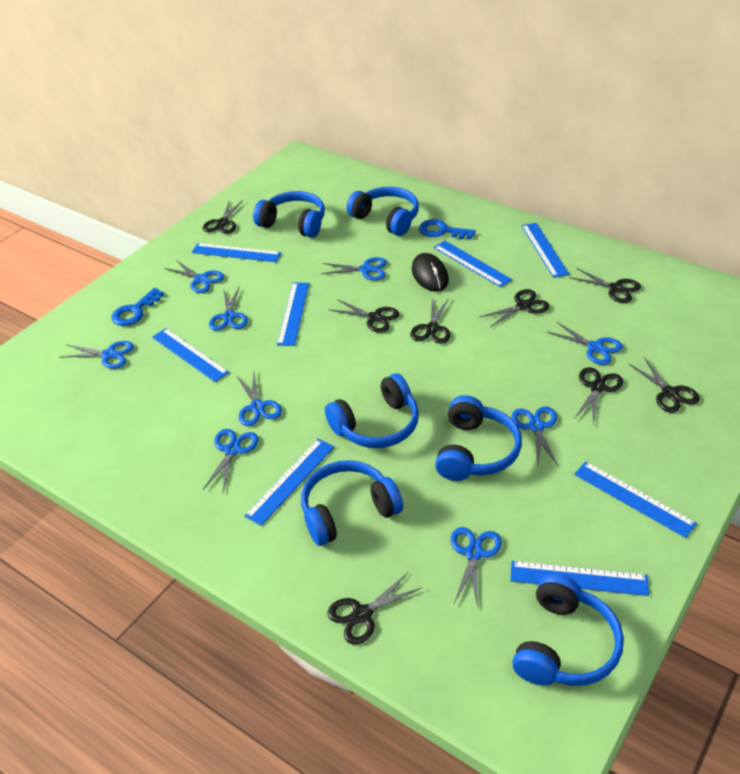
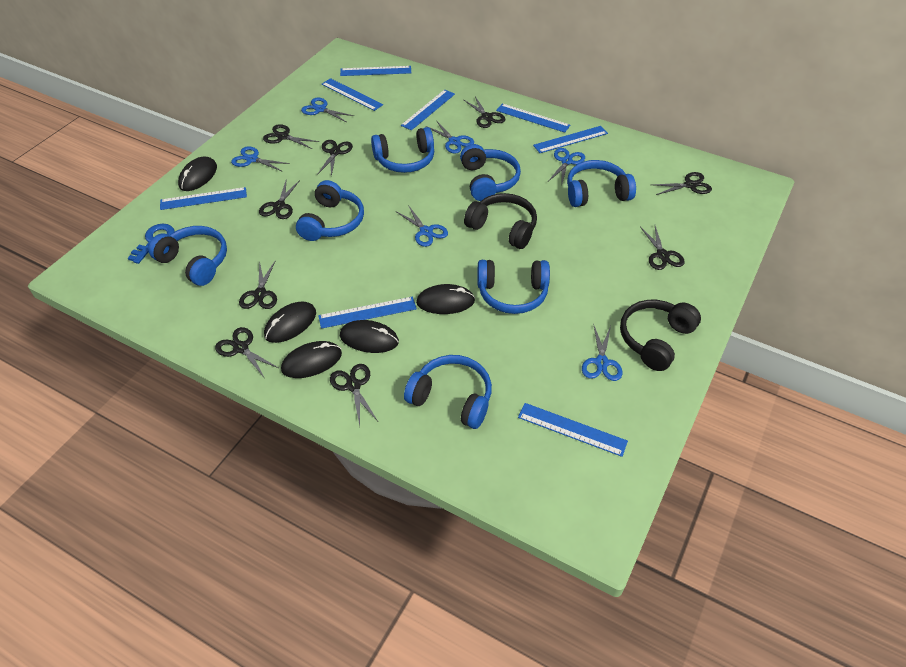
black headphones: 0 -> 2
black mouse: 1 -> 5
black scissors: 8 -> 9
blue headphones: 6 -> 7
blue key: 2 -> 1
blue scissors: 9 -> 6

